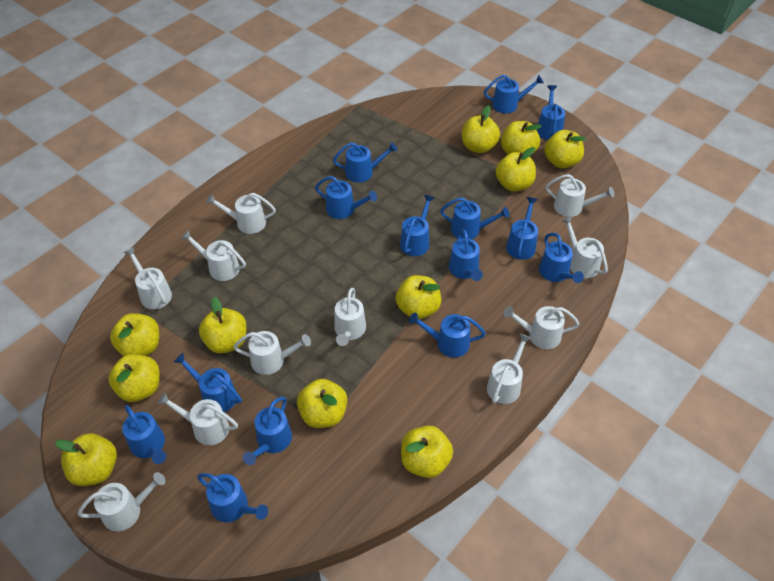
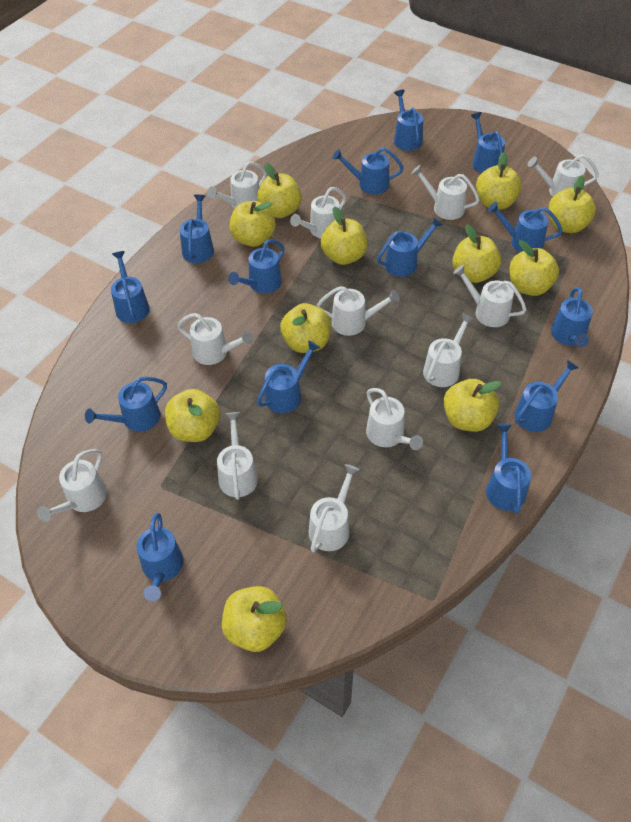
white watering can: 11 -> 12

